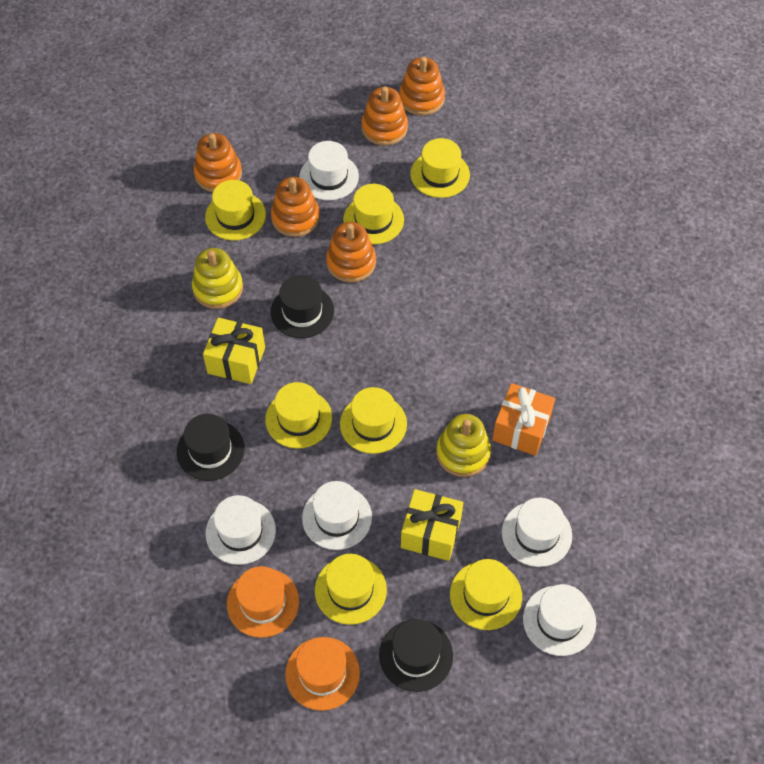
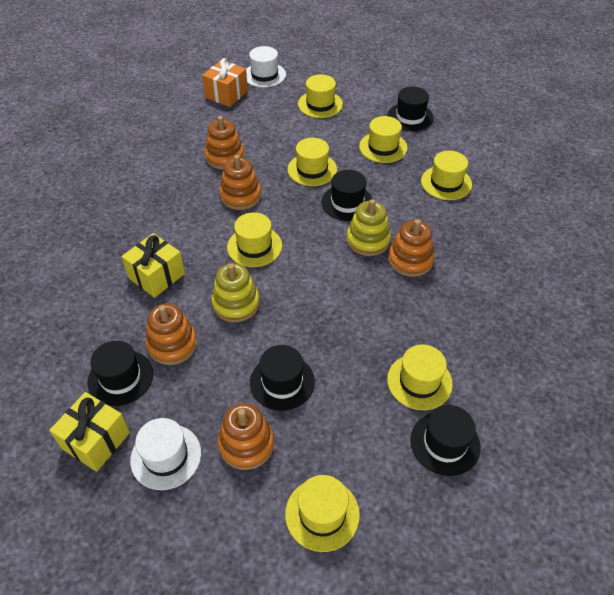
black hat: 3 -> 5
orange hat: 2 -> 0
white hat: 5 -> 2

